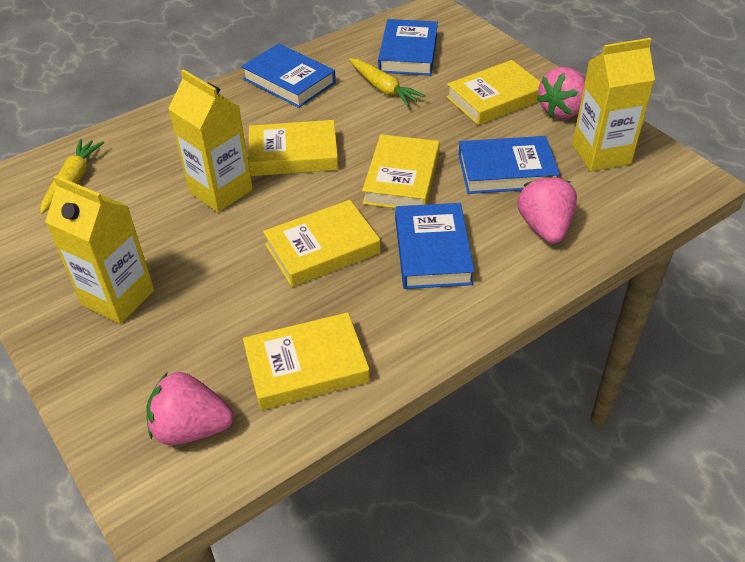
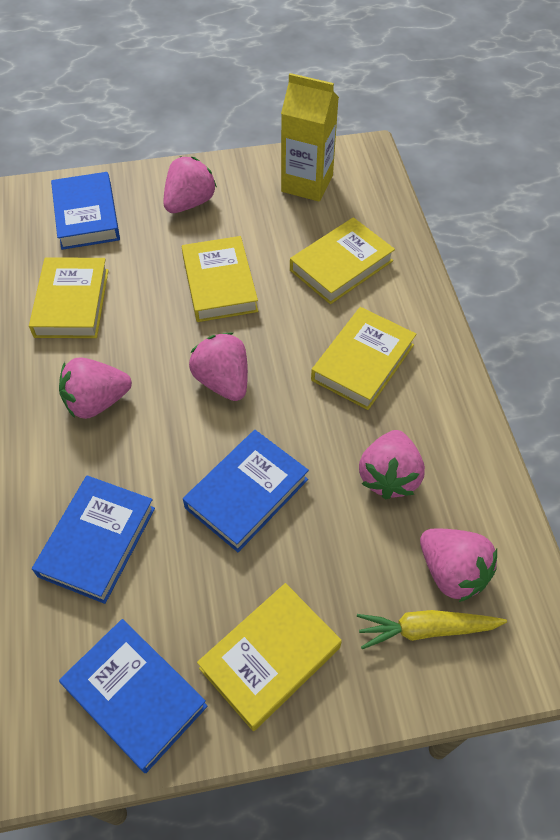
pink strawberry: 3 -> 5
yellow carrot: 2 -> 1
yellow carton: 3 -> 1

